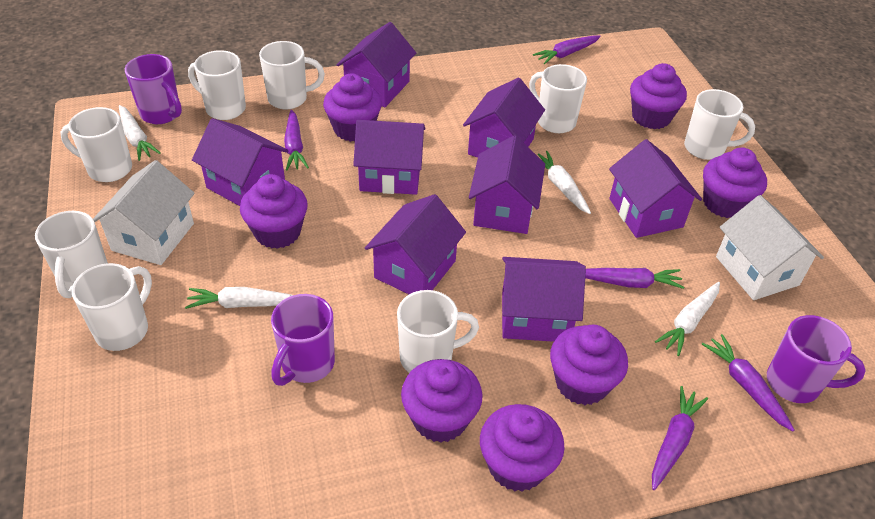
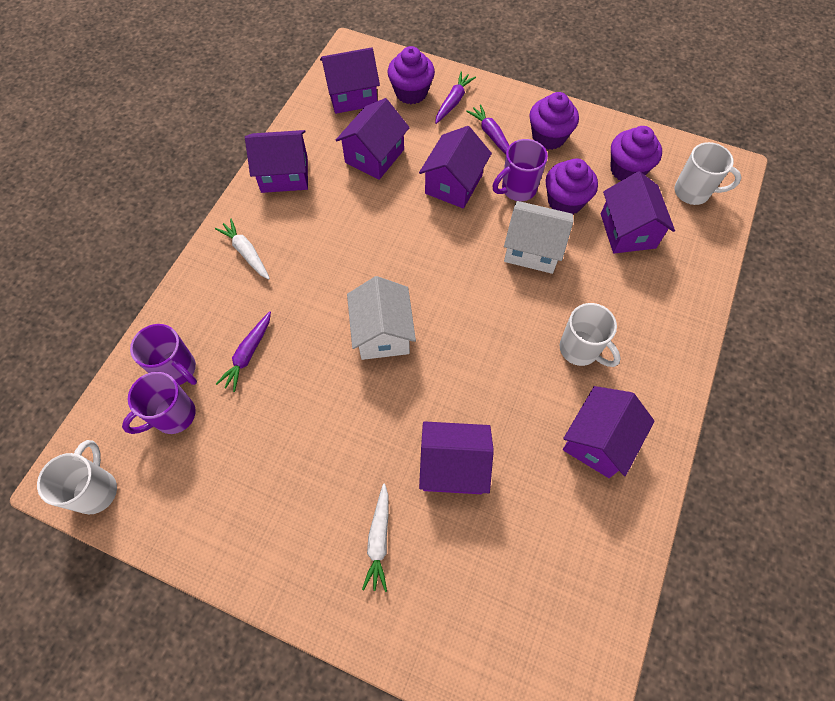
purple carrot: 5 -> 3
purple cupcake: 7 -> 4
purple house: 8 -> 7
white carrot: 4 -> 2
white mug: 8 -> 3

